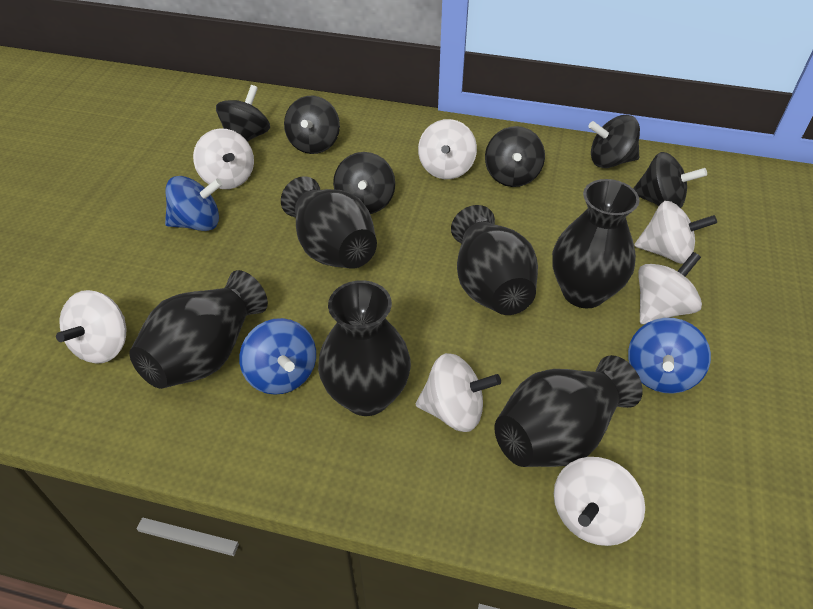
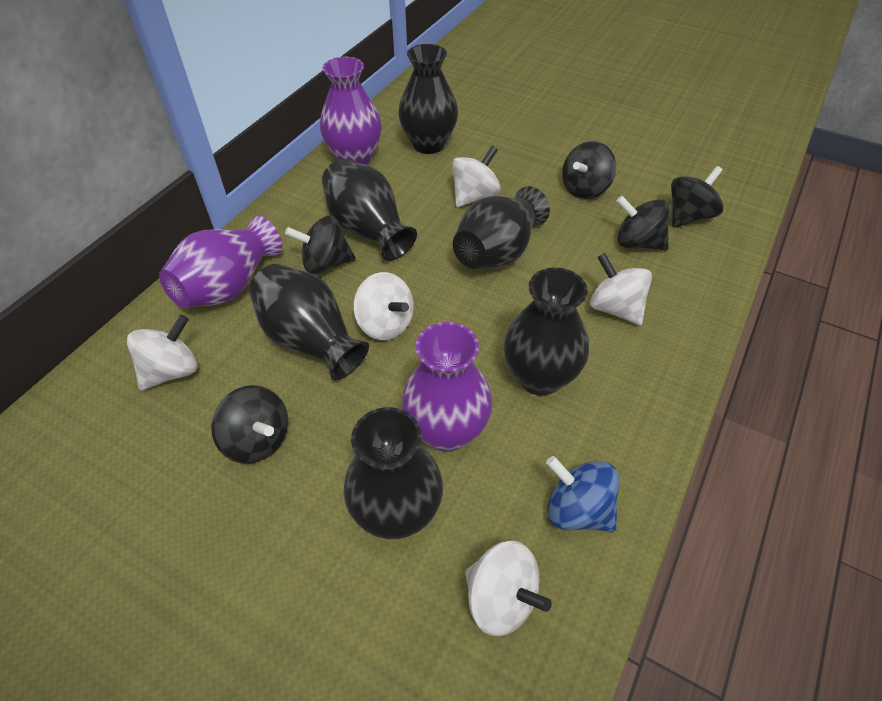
black spinning top: 6 -> 5
blue spinning top: 3 -> 1
purple vase: 0 -> 3
white spinning top: 7 -> 5

